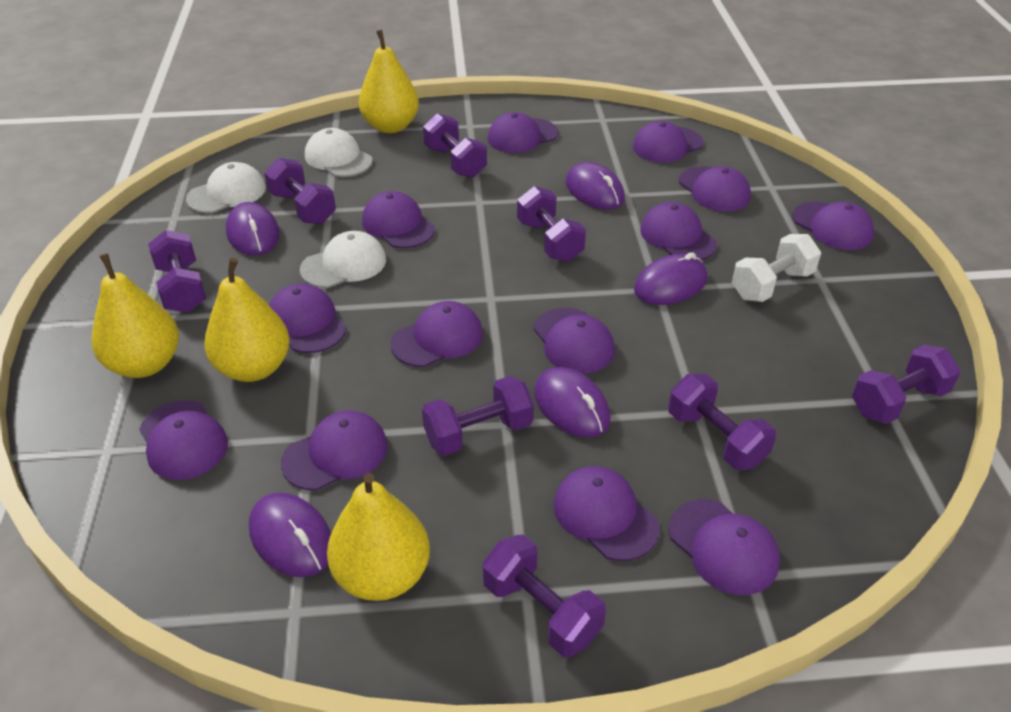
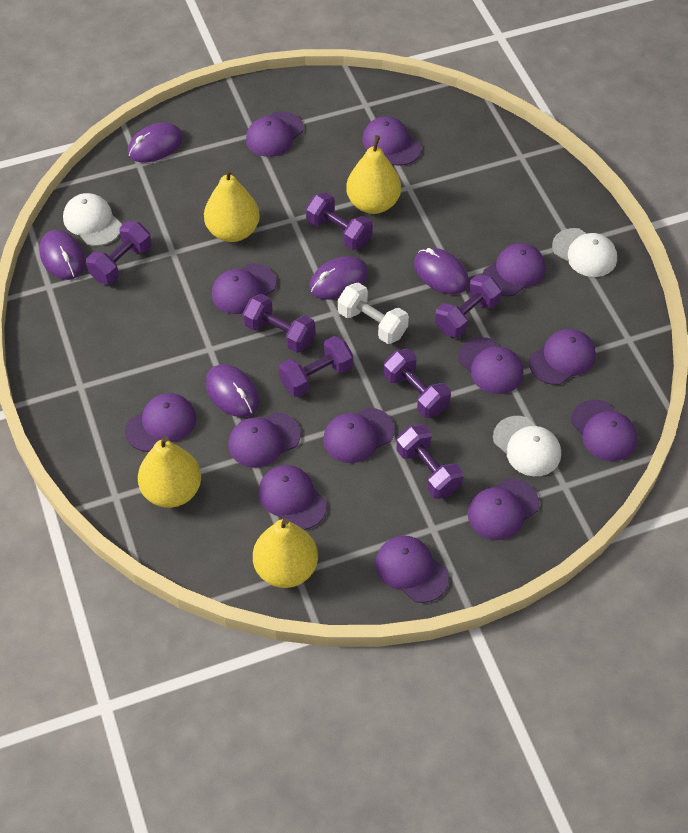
purple dumbbell: 8 -> 7

